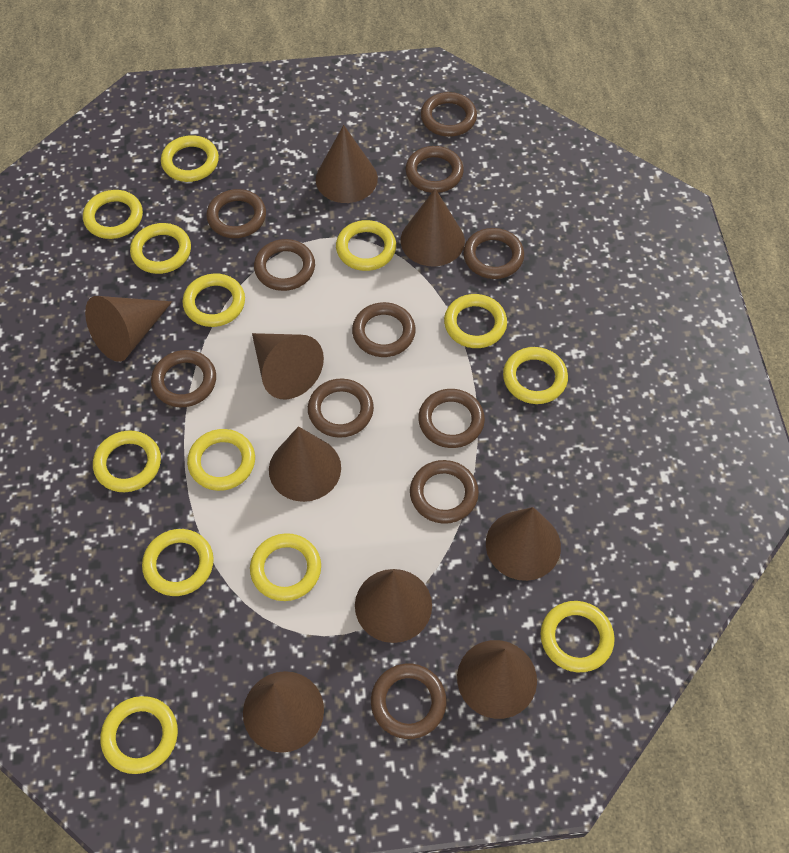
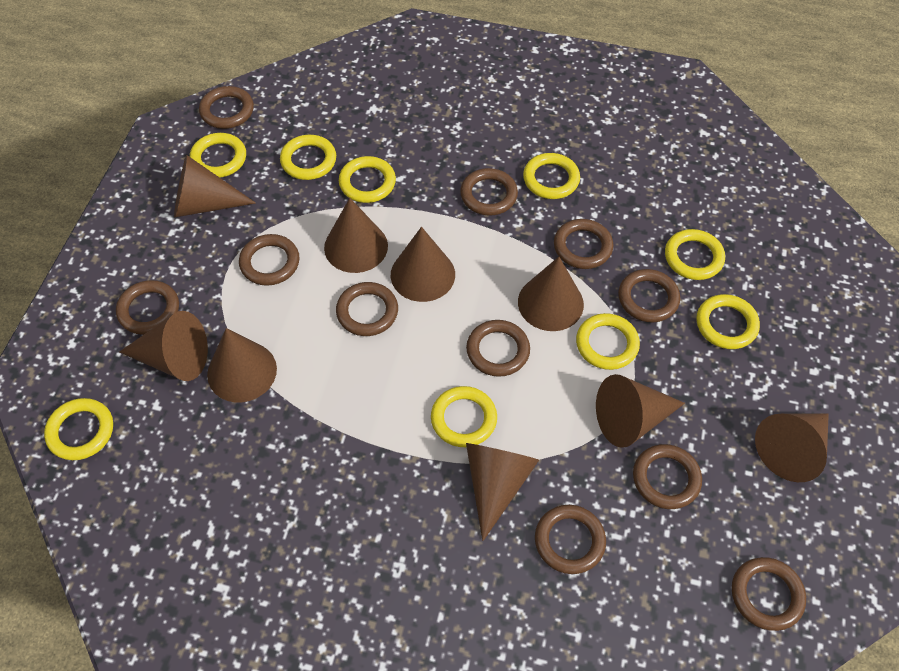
yellow ring: 13 -> 9

